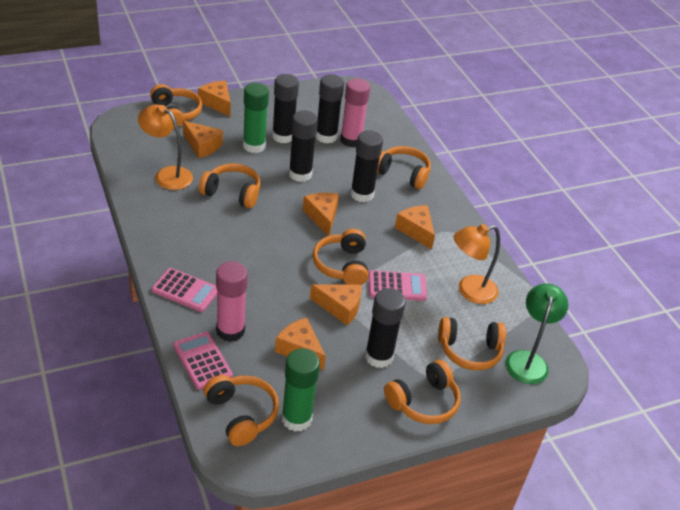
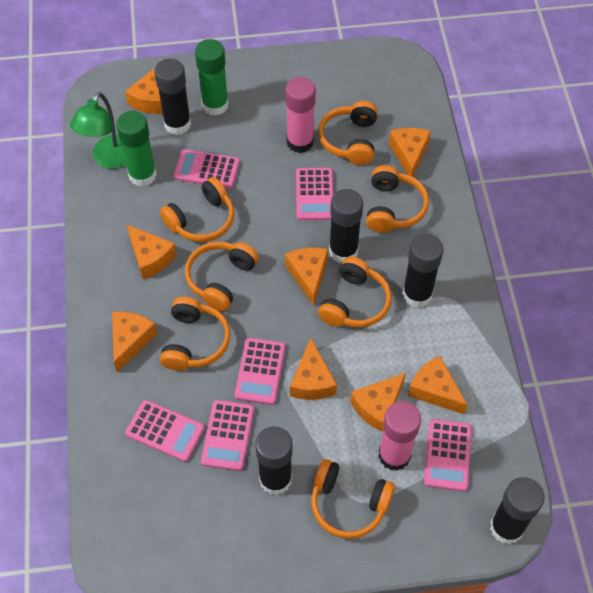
orange cheese: 6 -> 8
orange lamp: 2 -> 0
pink calculator: 3 -> 6

